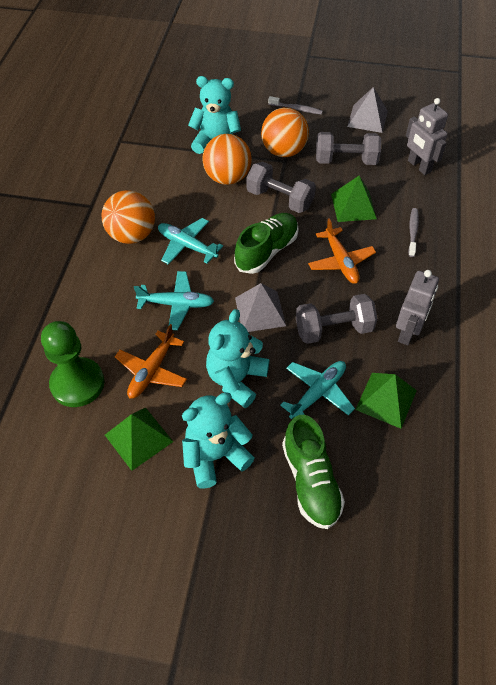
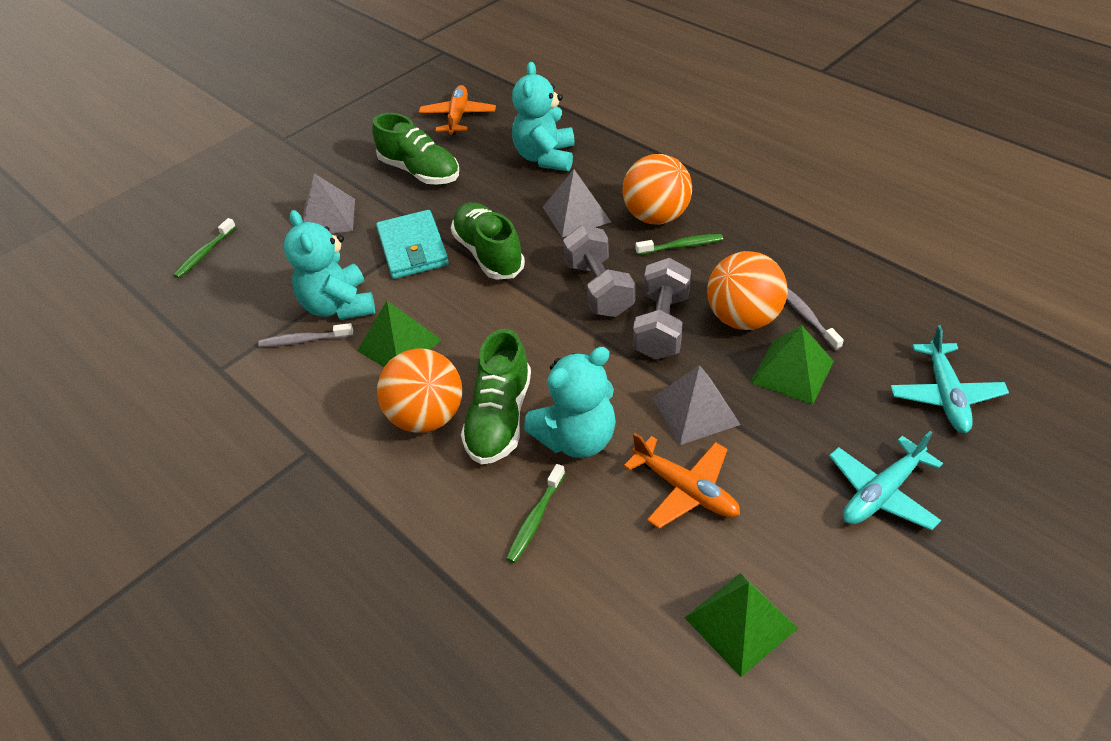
green pawn: 1 -> 0
green shoe: 2 -> 3
green toothbrush: 0 -> 3
grey dumbbell: 3 -> 2
grey pyramid: 2 -> 3
grey robot: 2 -> 0
turquoise plane: 3 -> 2
turquoise wallet: 0 -> 1

